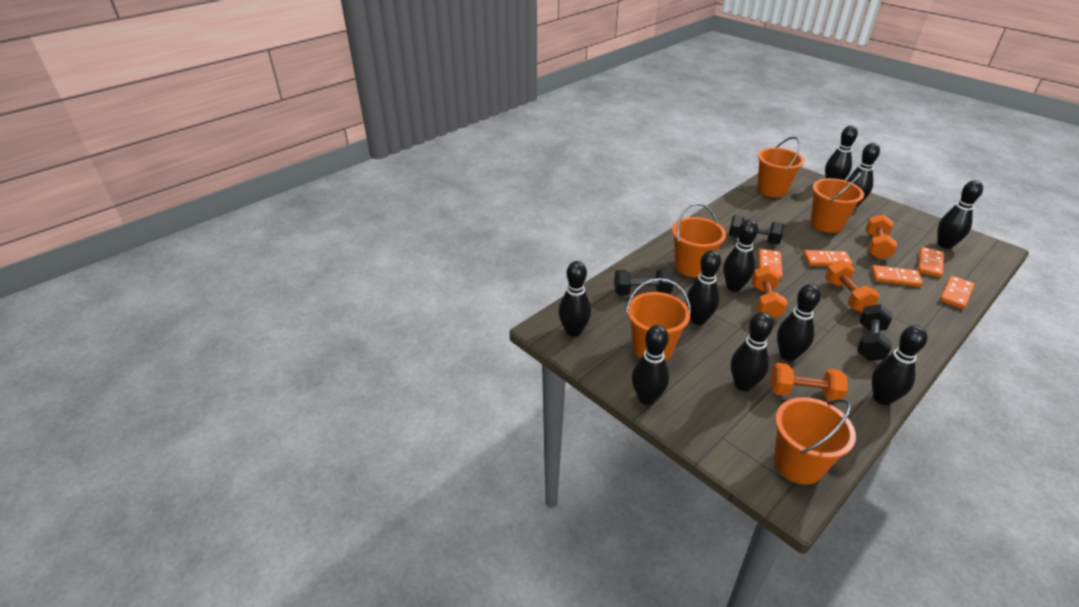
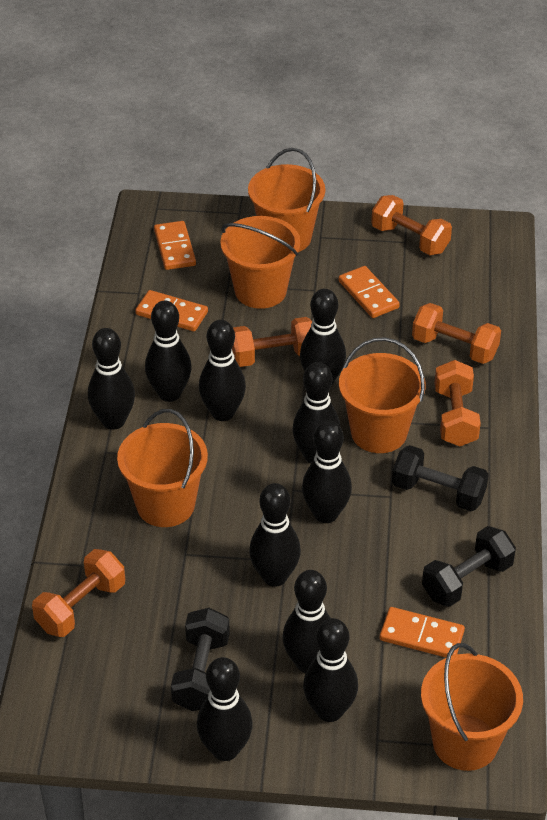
orange domino: 5 -> 4
orange dumbbell: 4 -> 5

